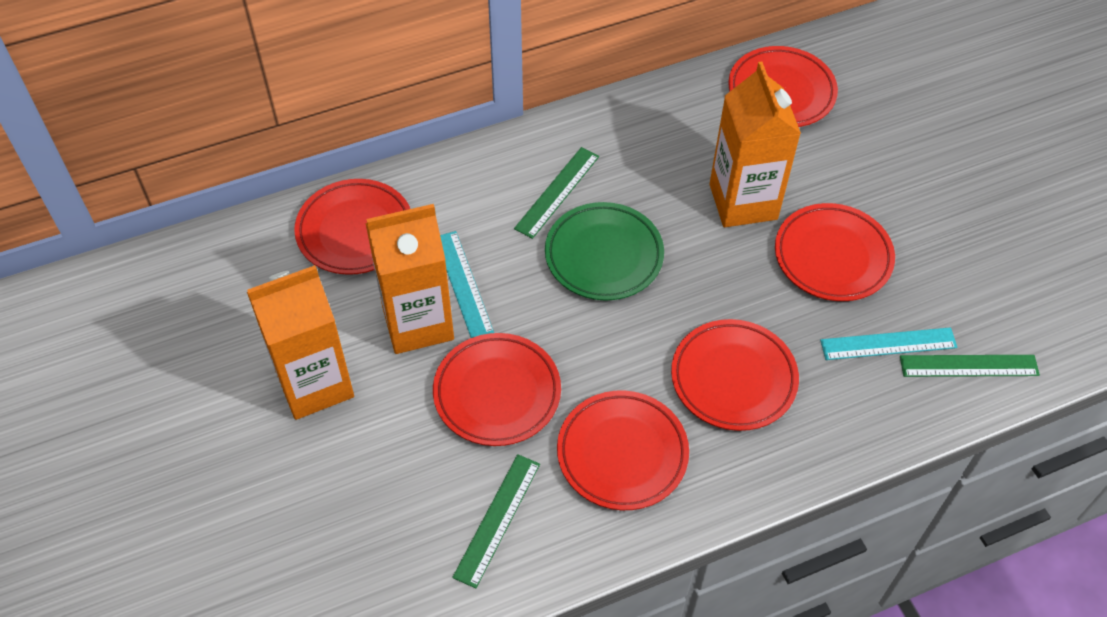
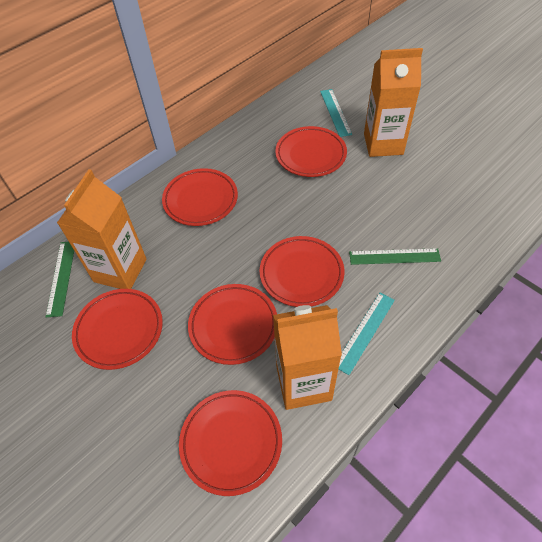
green plate: 1 -> 0
green ruler: 3 -> 2

